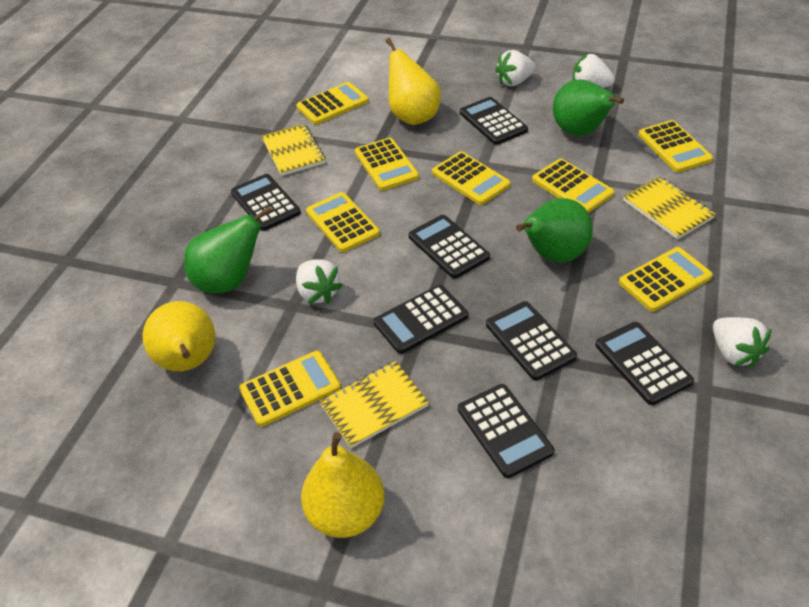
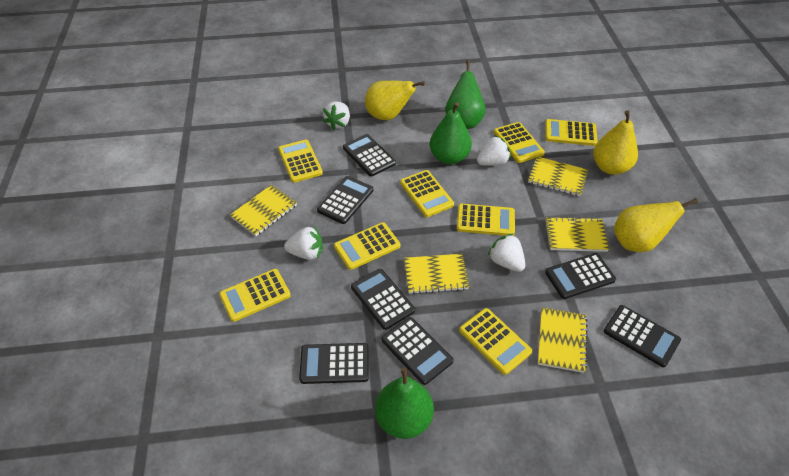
yellow notebook: 3 -> 5

